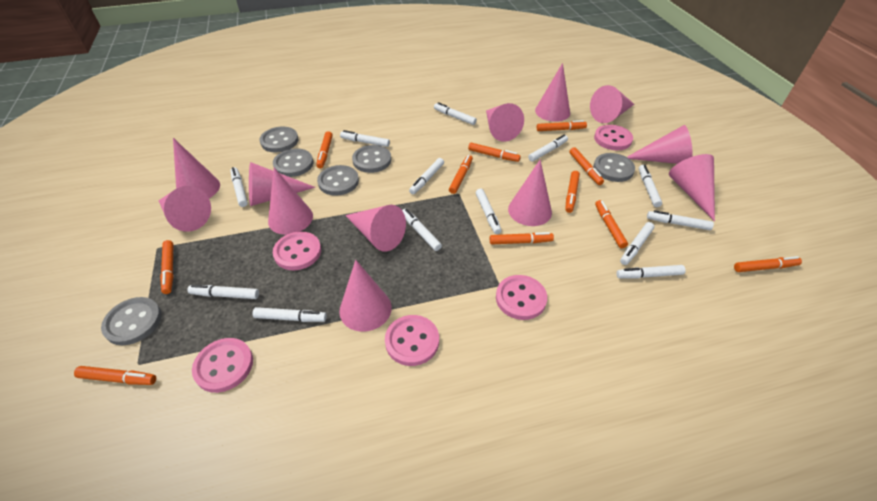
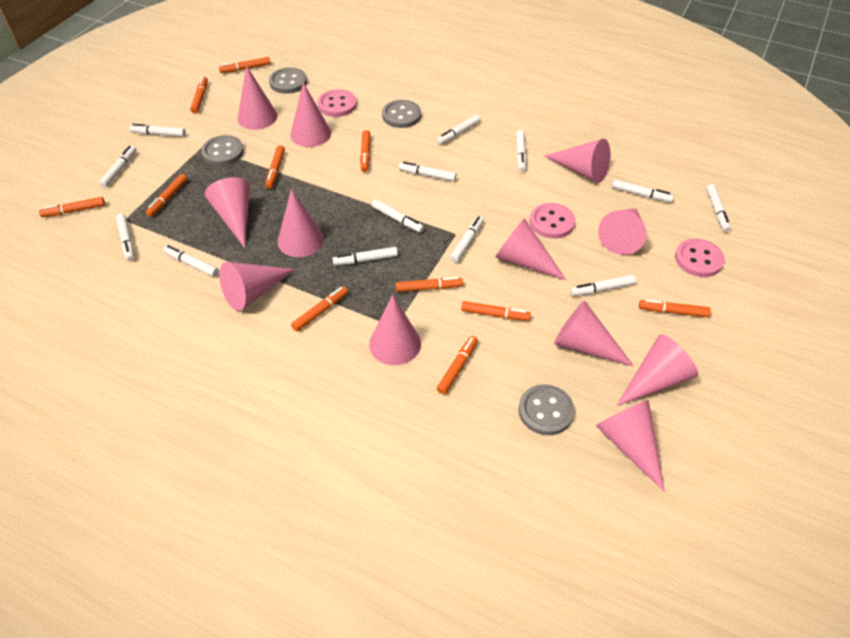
grey button: 6 -> 4
pink button: 5 -> 3

